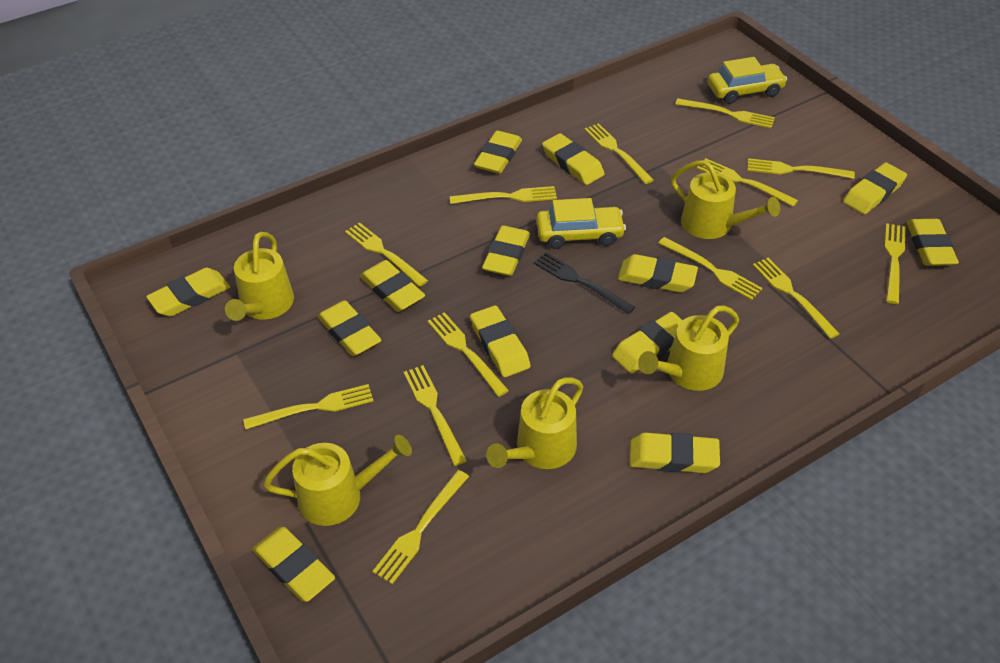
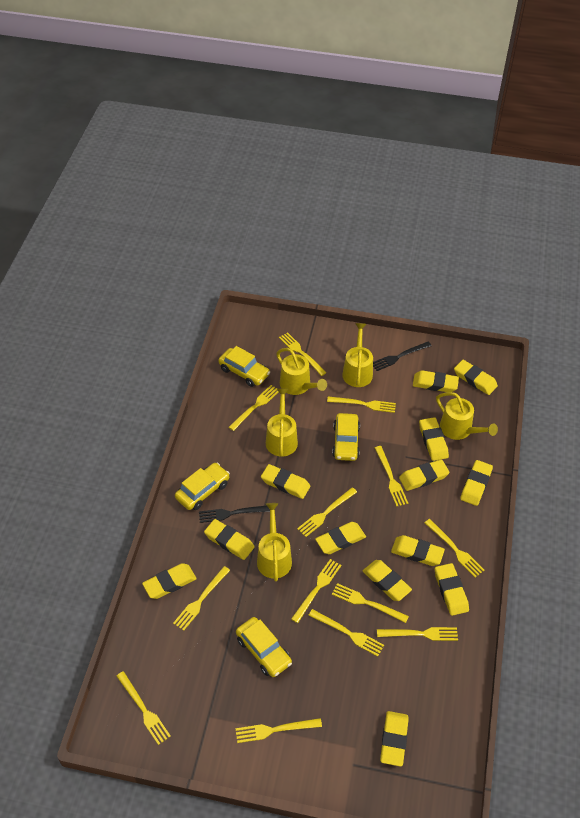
black fork: 1 -> 2
yellow car: 2 -> 4

